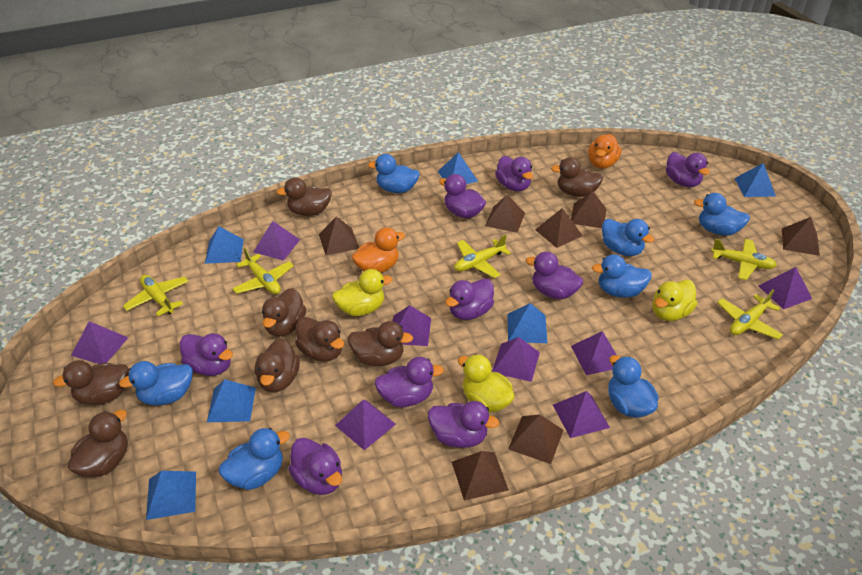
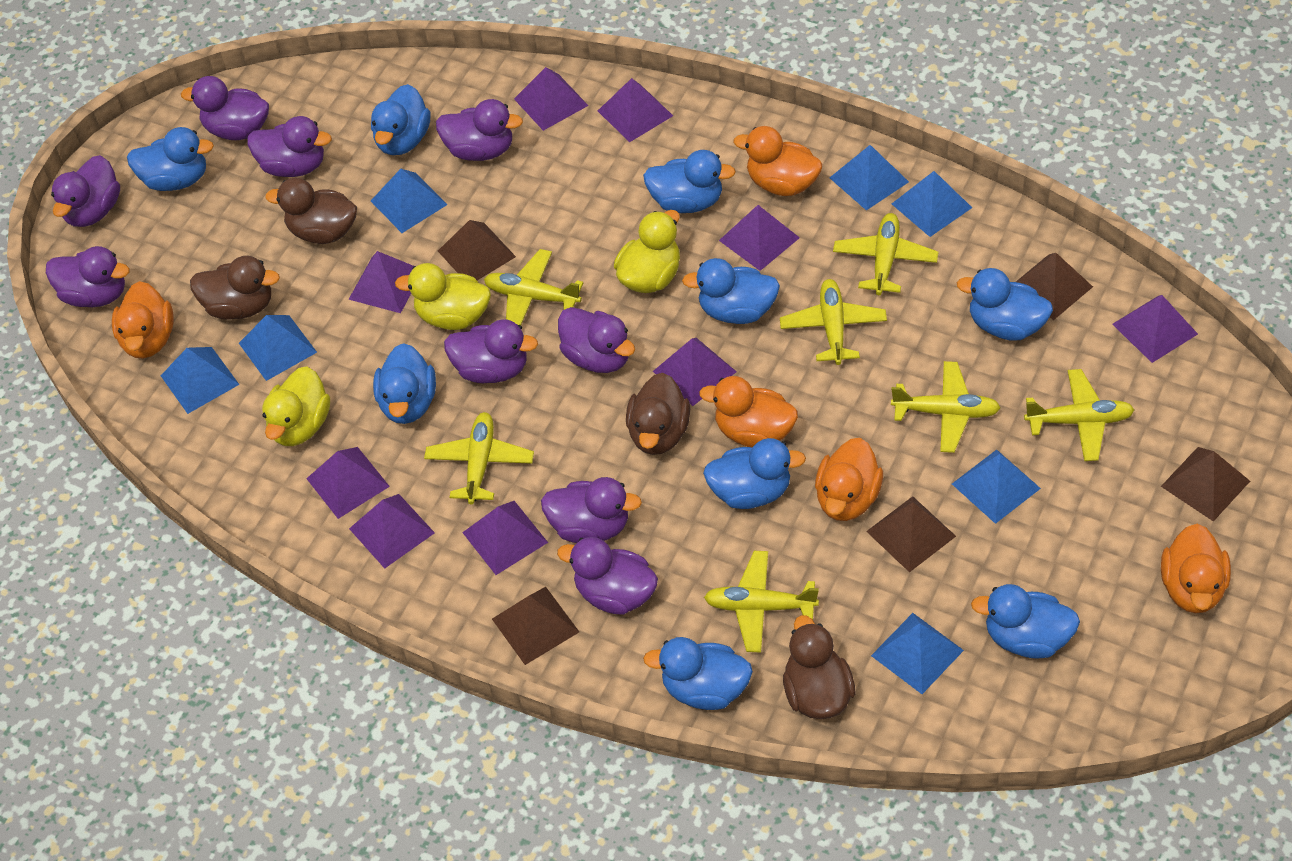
blue duck: 7 -> 9
blue pyramid: 6 -> 7
brown duck: 8 -> 4
brown pyramid: 7 -> 5
orange duck: 2 -> 5
purple pyramid: 8 -> 9
yellow plane: 5 -> 7

